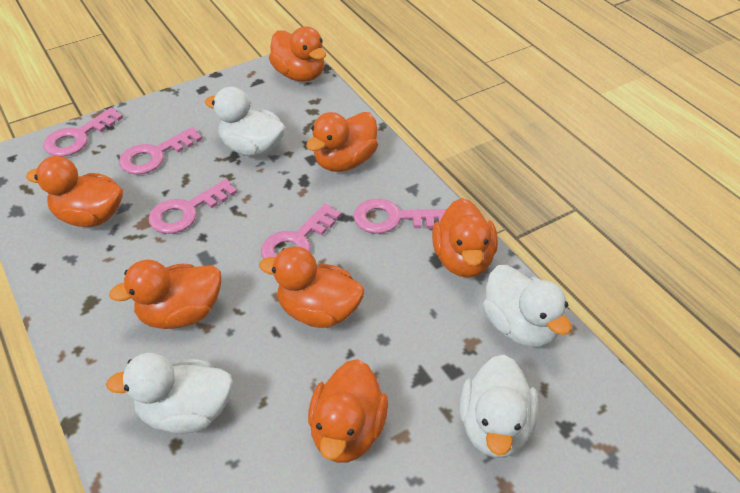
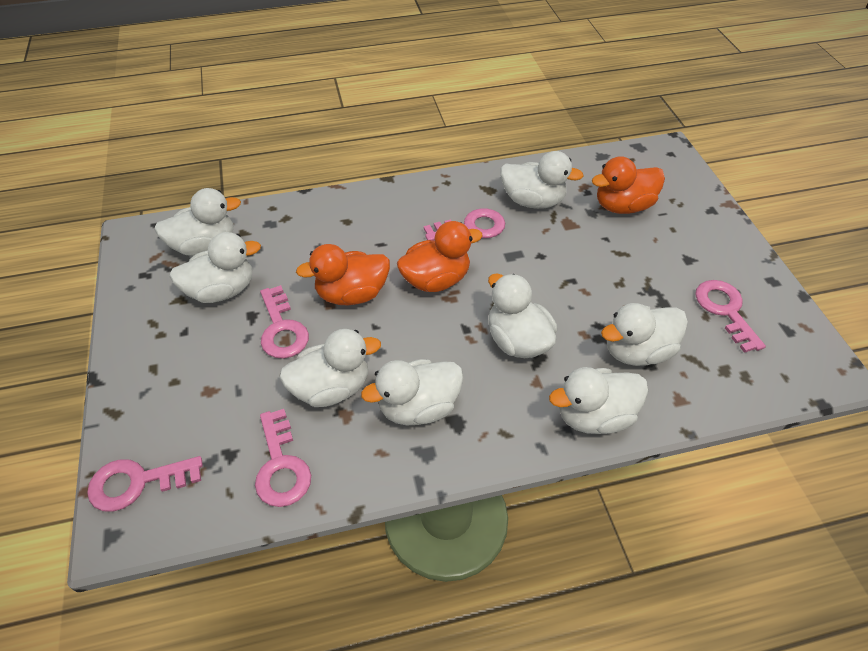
orange duck: 7 -> 3
white duck: 4 -> 8

